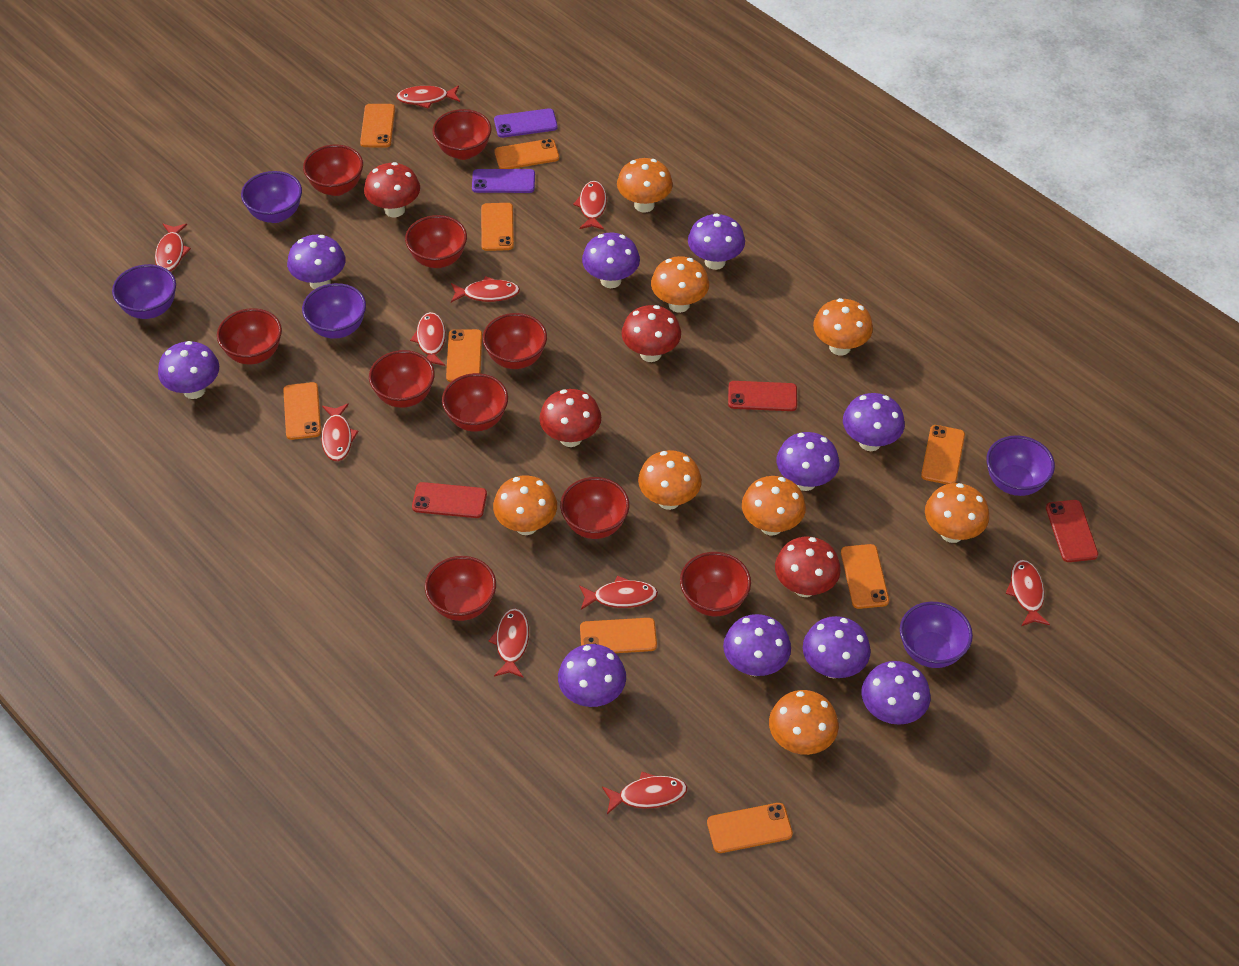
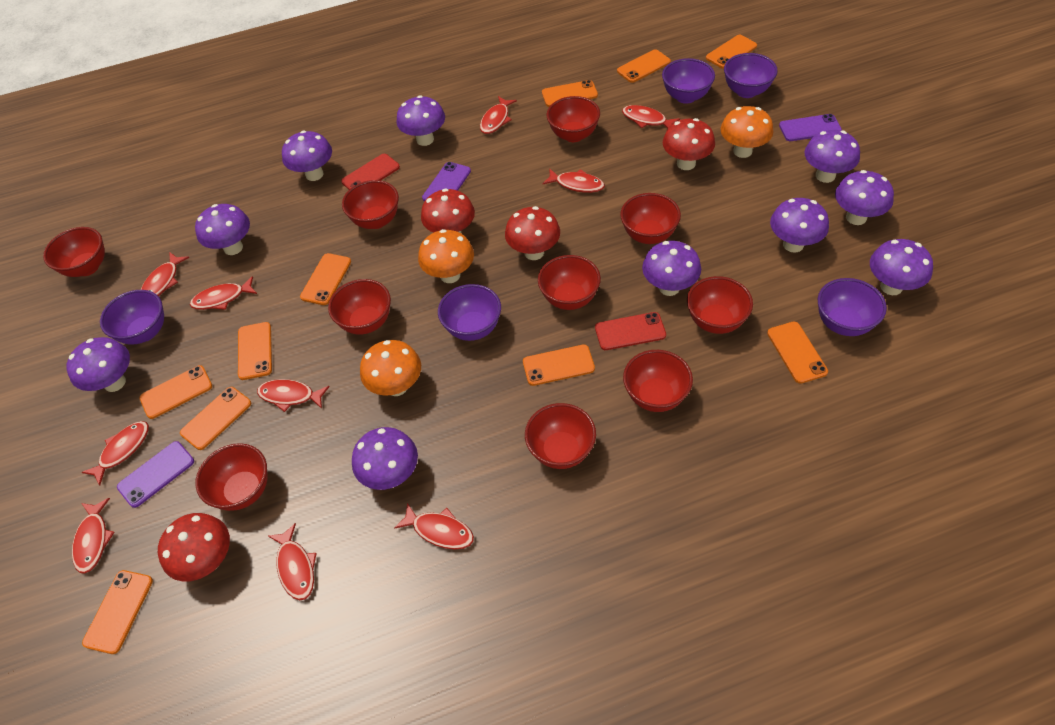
orange mushroom: 8 -> 3
orange phone: 9 -> 10
purple phone: 2 -> 3
red phone: 3 -> 2

